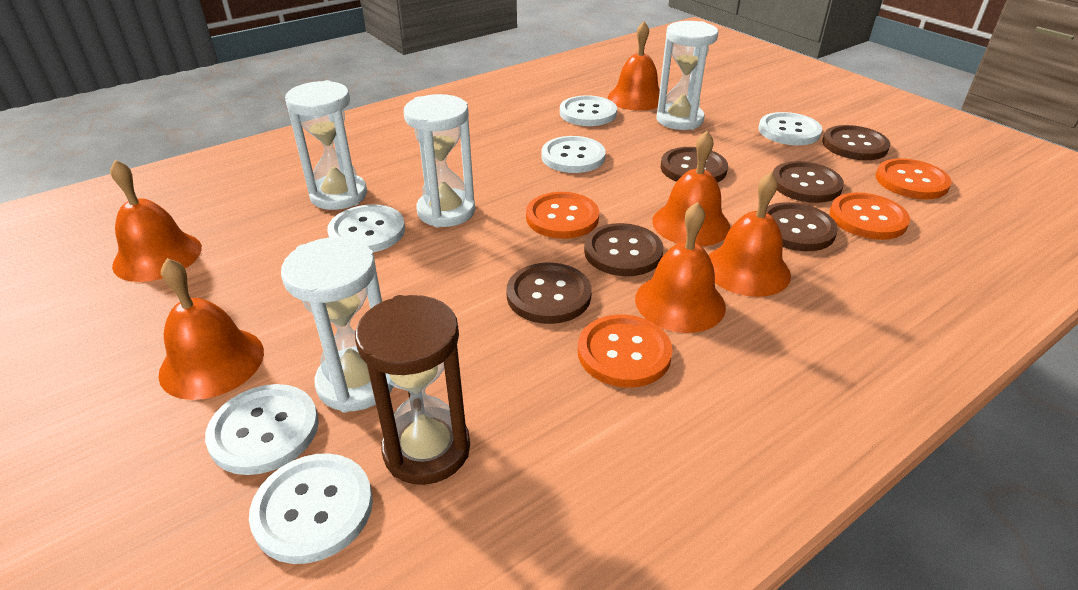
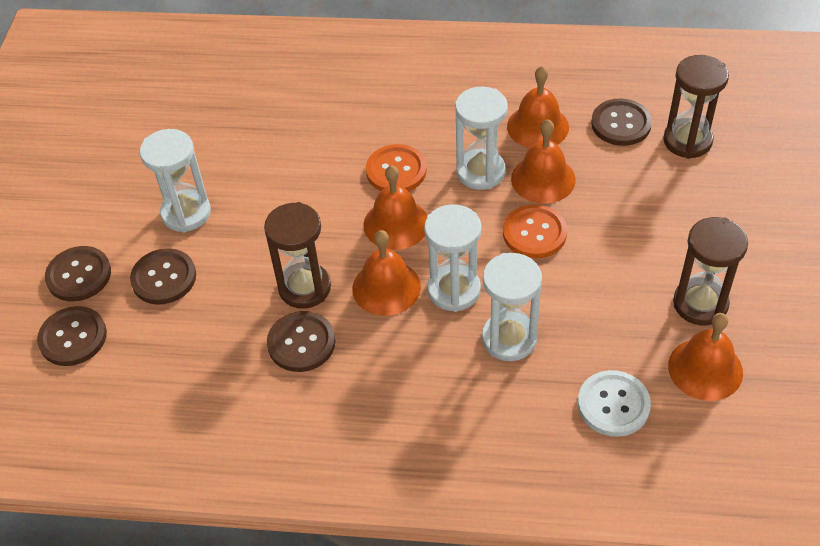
brown button: 6 -> 5
brown hourglass: 1 -> 3
orange bell: 6 -> 5
orange button: 4 -> 2
white button: 6 -> 1

